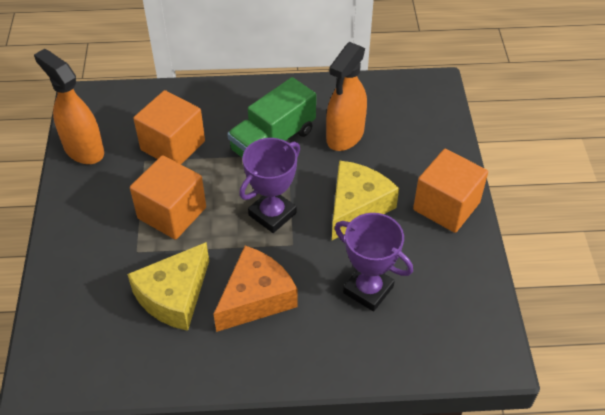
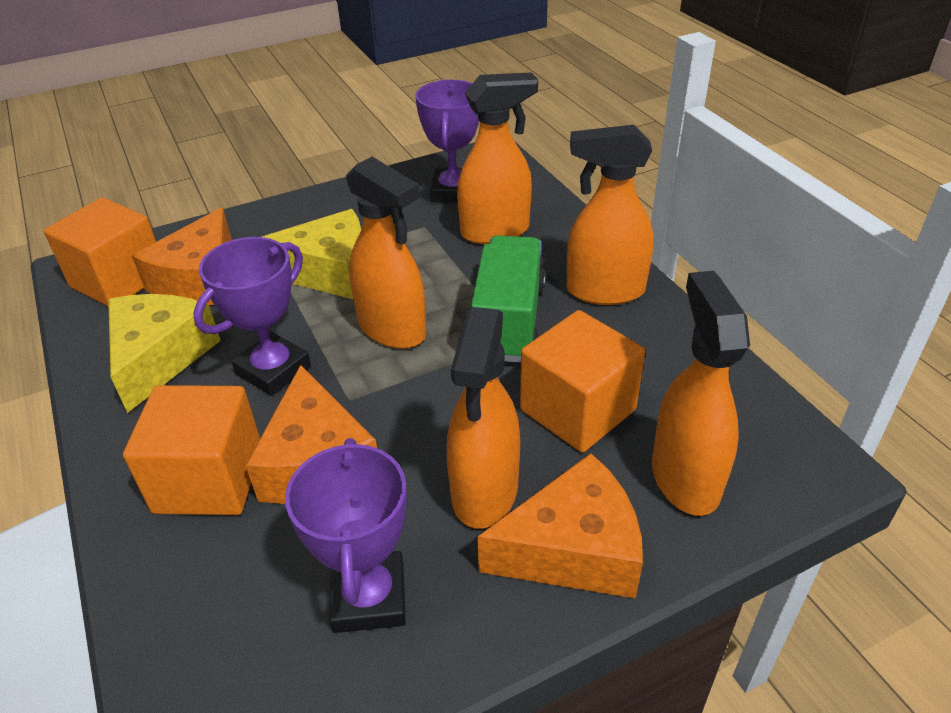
orange cheese: 1 -> 3
orange spray bottle: 2 -> 5
purple trophy: 2 -> 3

